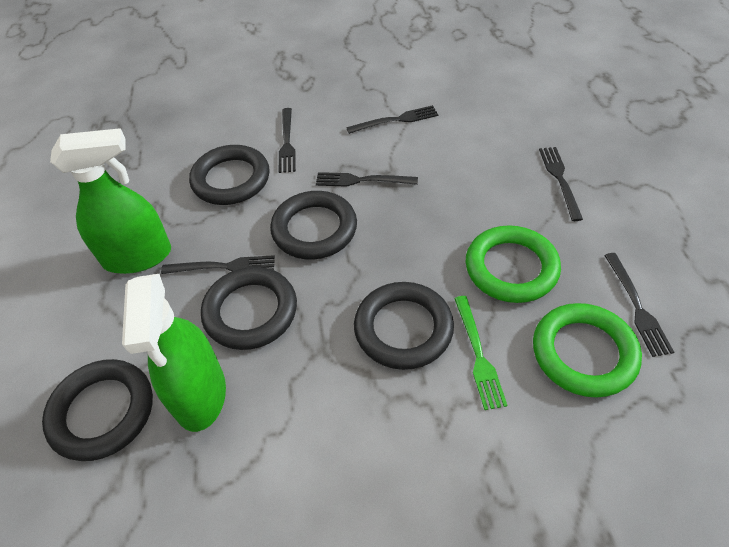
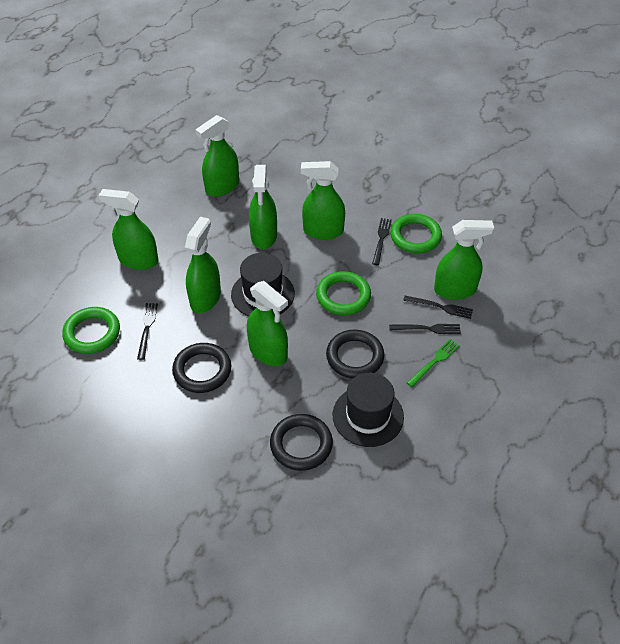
black fork: 6 -> 4
black hat: 0 -> 2
black ring: 5 -> 3
green ring: 2 -> 3
green spray bottle: 2 -> 7

